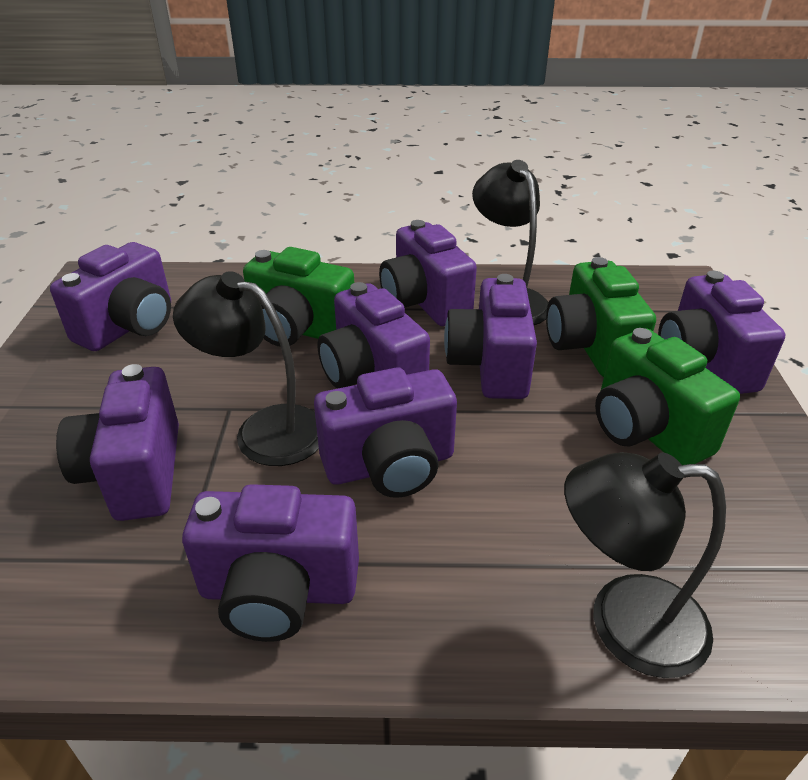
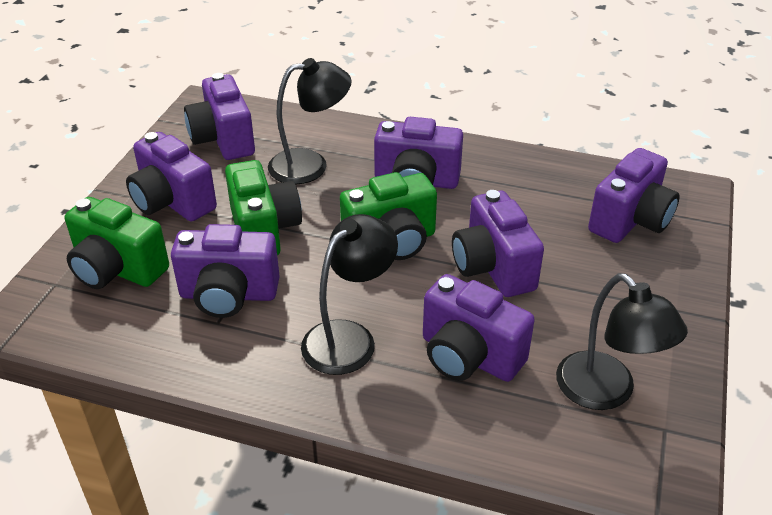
purple camera: 8 -> 7

